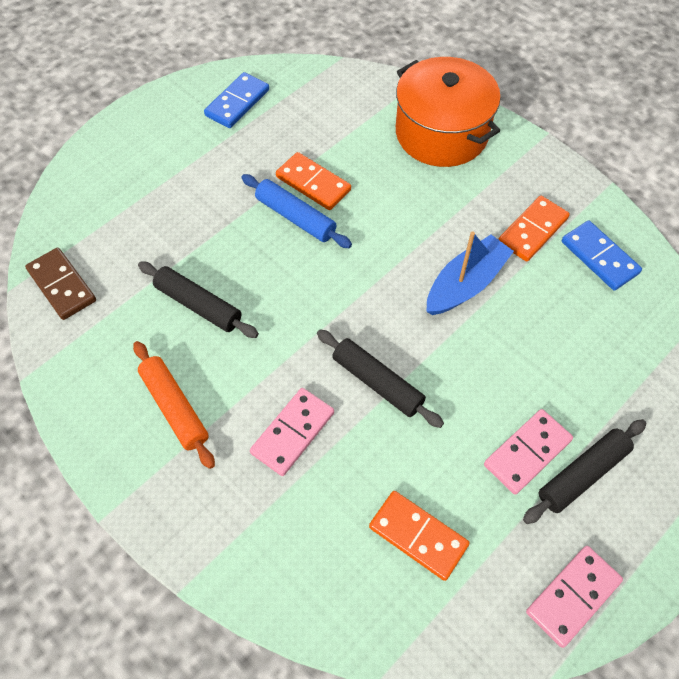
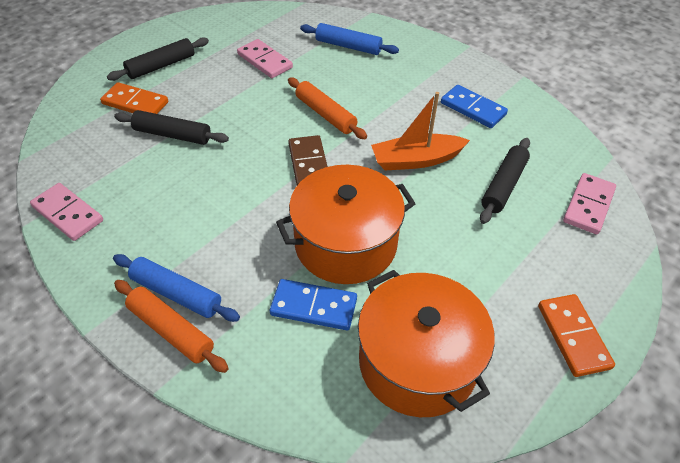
blue boat: 1 -> 0
blue rolling pin: 1 -> 2
orange boat: 0 -> 1
orange domino: 3 -> 2
orange pot: 1 -> 2
orange rolling pin: 1 -> 2

